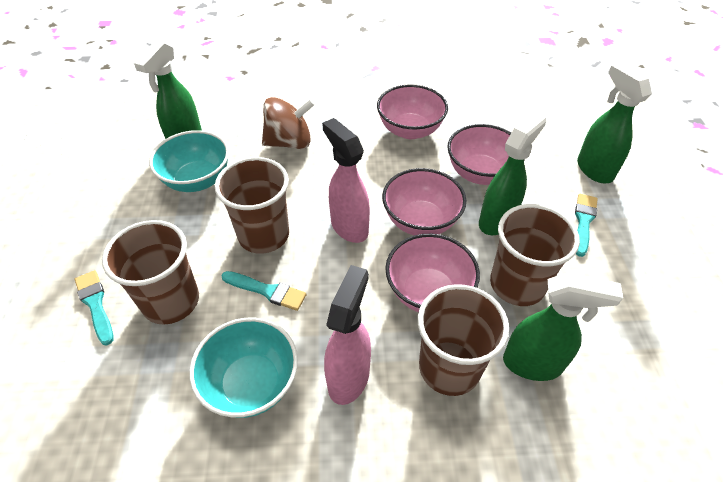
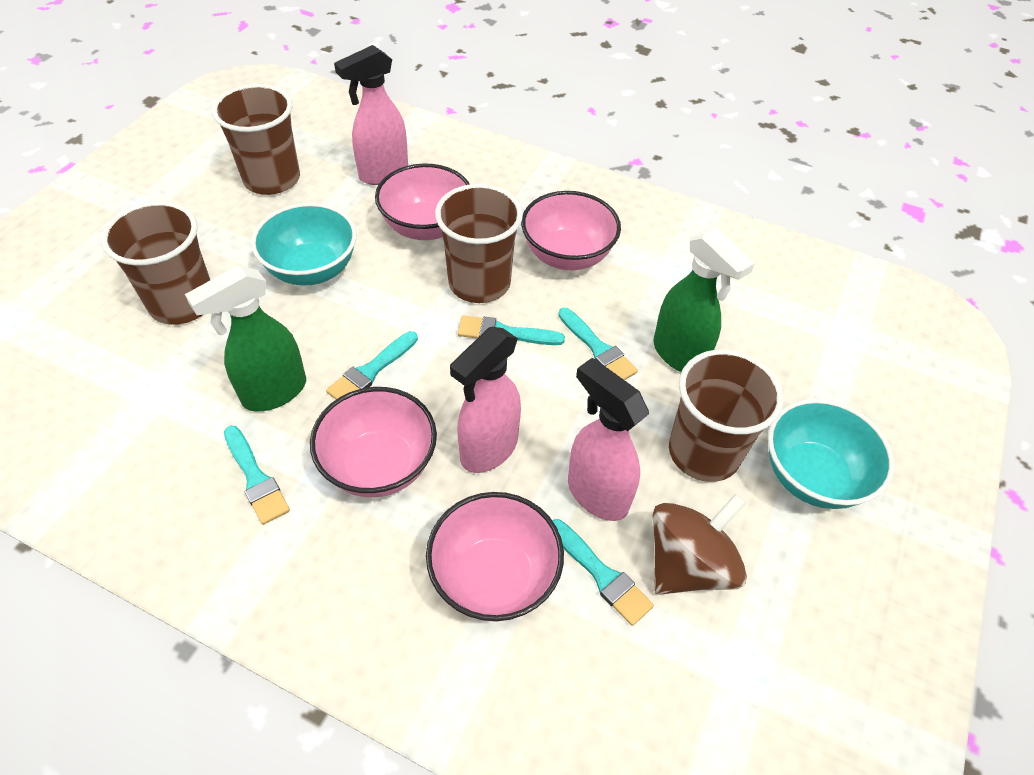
green spray bottle: 4 -> 2
pink spray bottle: 2 -> 3
turquoise brush: 3 -> 5

